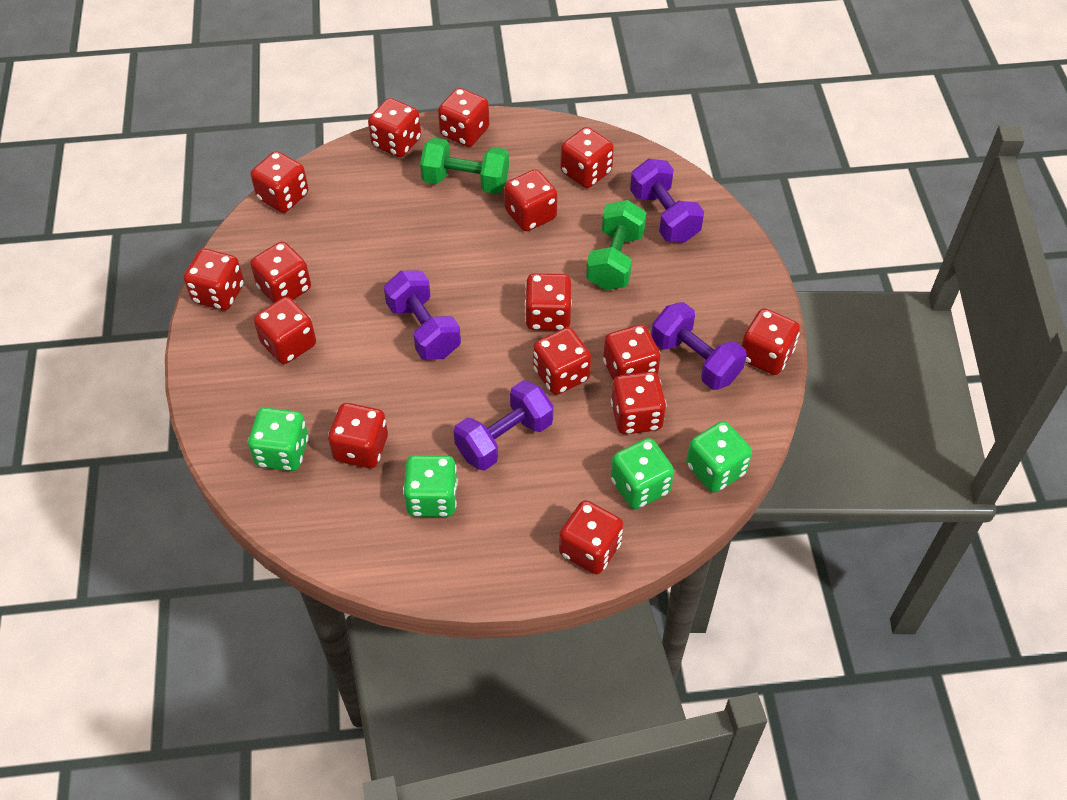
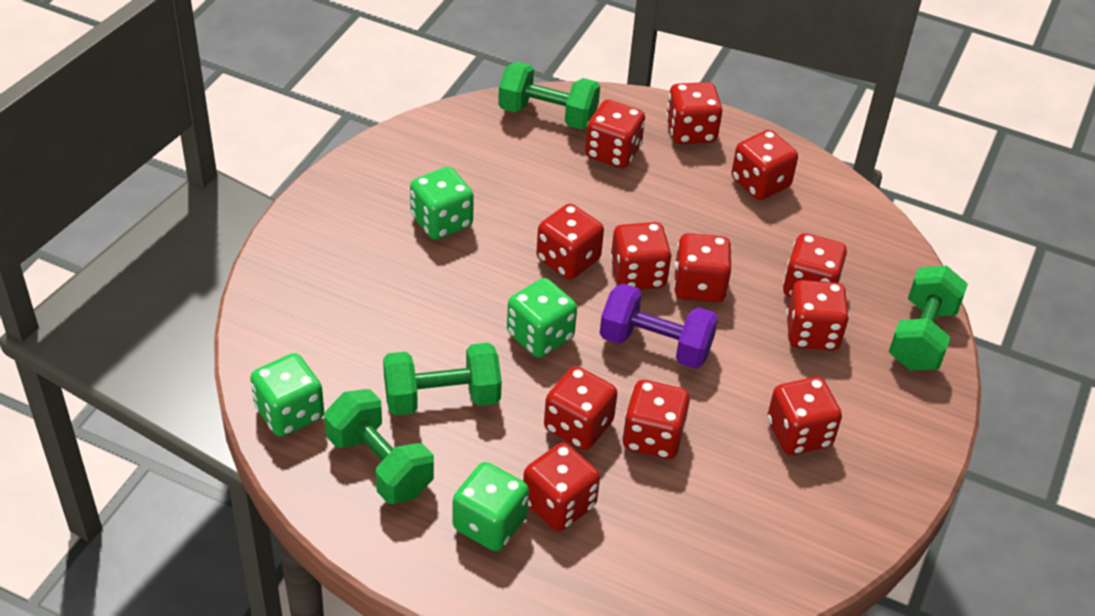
green dumbbell: 2 -> 4
purple dumbbell: 4 -> 1
red dice: 15 -> 12

